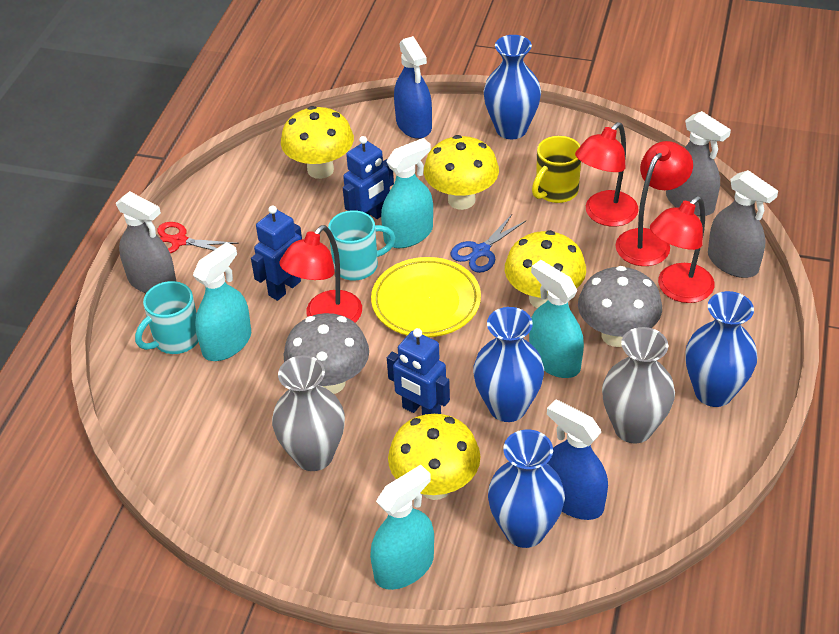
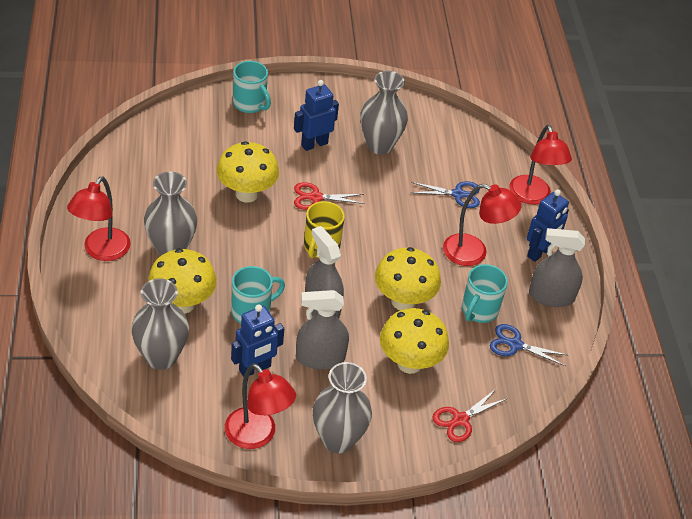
blue scissors: 1 -> 2
blue spray bottle: 2 -> 0
blue vase: 4 -> 0
grey mushroom: 2 -> 0
grey vase: 2 -> 4
red scissors: 1 -> 2
turquoise mug: 2 -> 3
turquoise spray bottle: 4 -> 0
yellow plate: 1 -> 0

